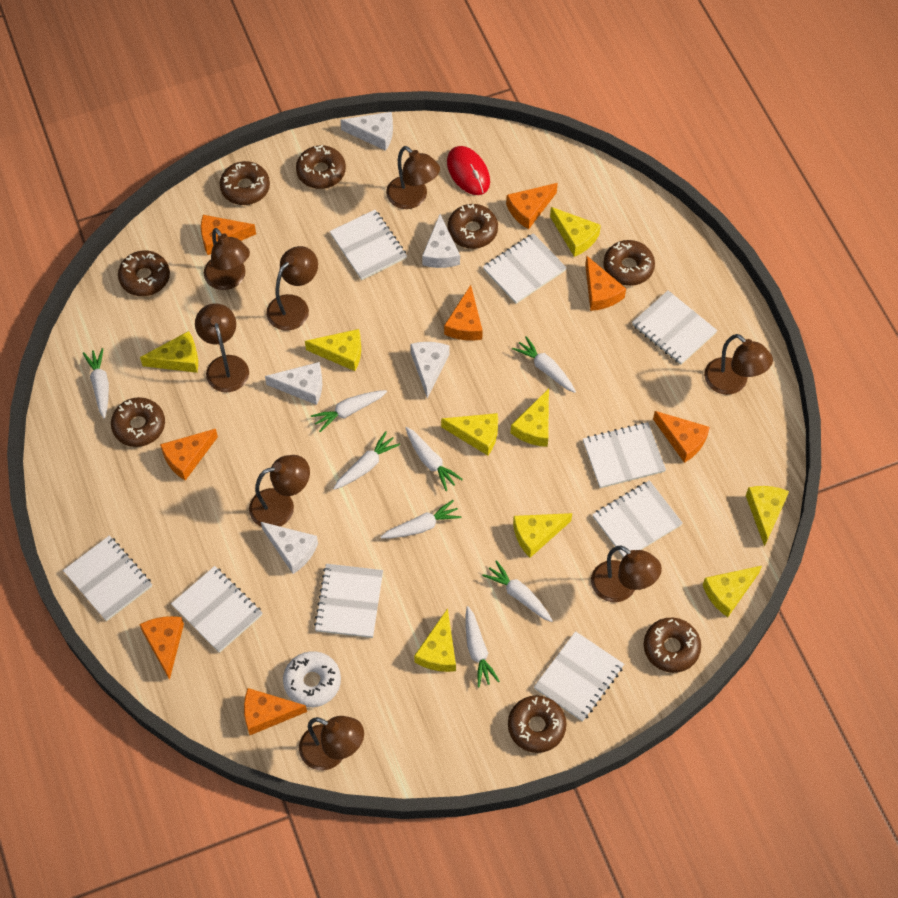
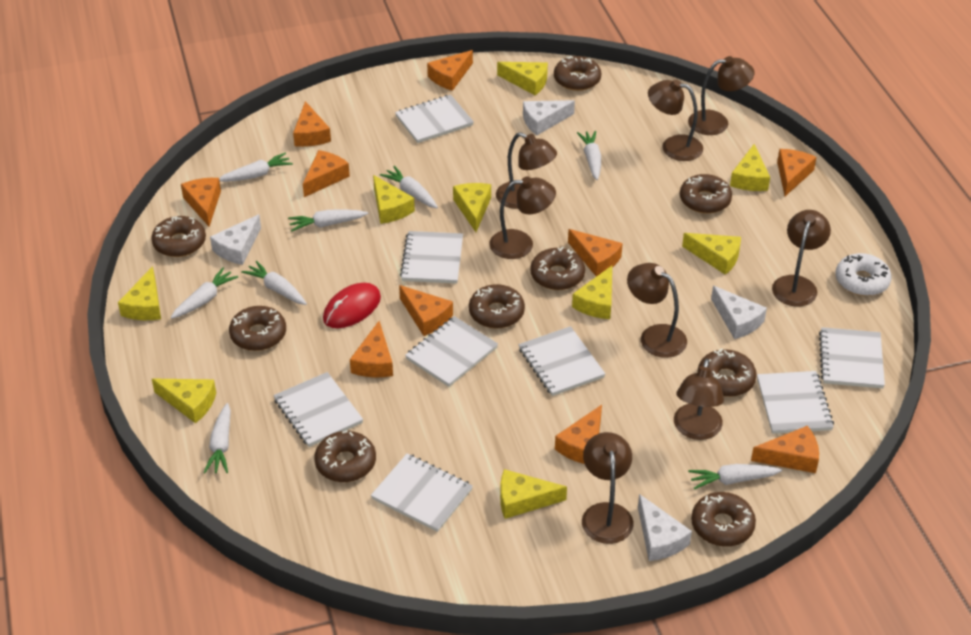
brown donut: 8 -> 9
orange cheese: 8 -> 10
white cheese: 5 -> 4
white notebook: 9 -> 8

